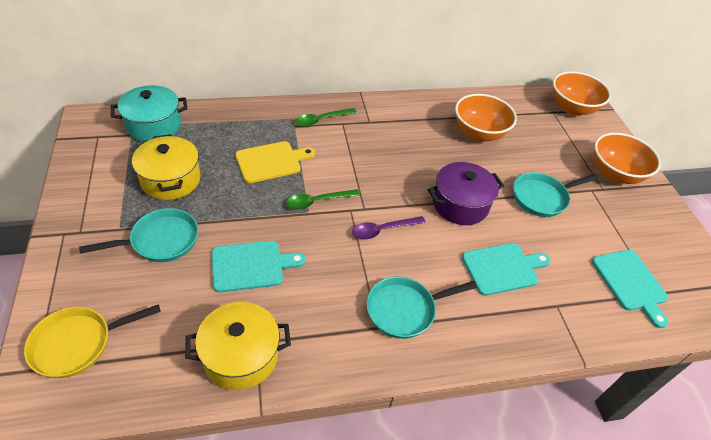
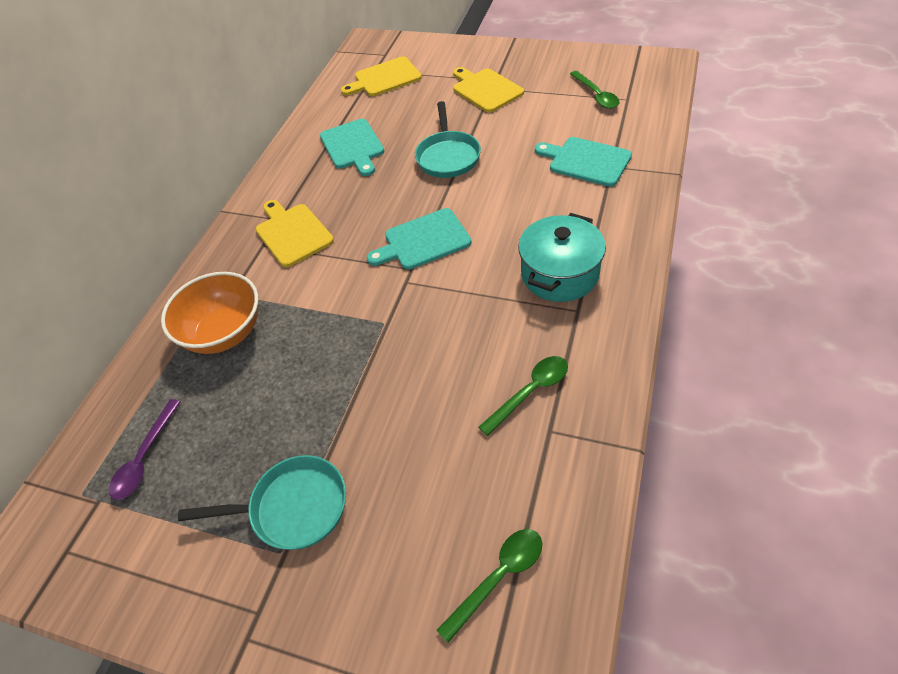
green spoon: 2 -> 3
orange bowl: 3 -> 1
purple pot: 1 -> 0
turquoise pan: 3 -> 2
yellow cutting board: 1 -> 3
yellow pan: 1 -> 0
yellow pot: 2 -> 0

